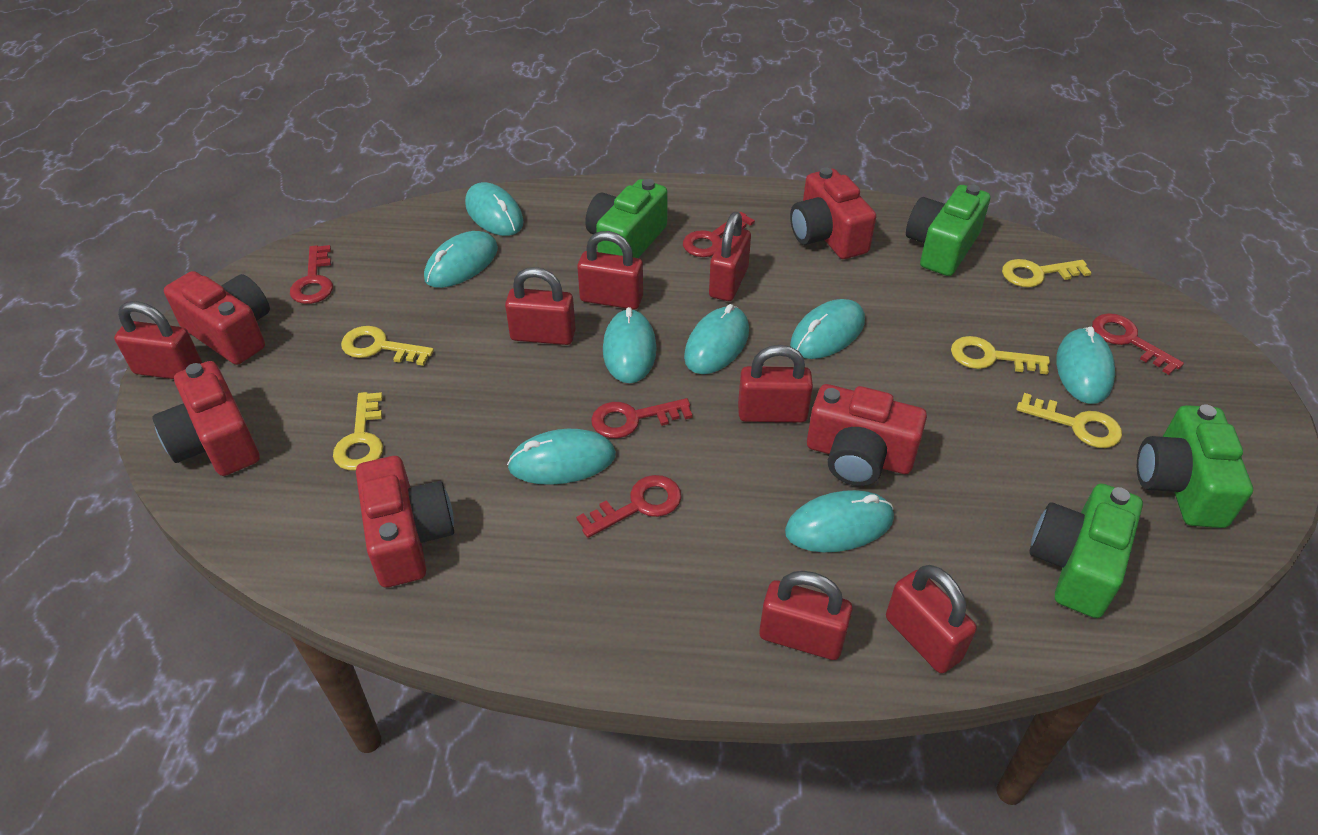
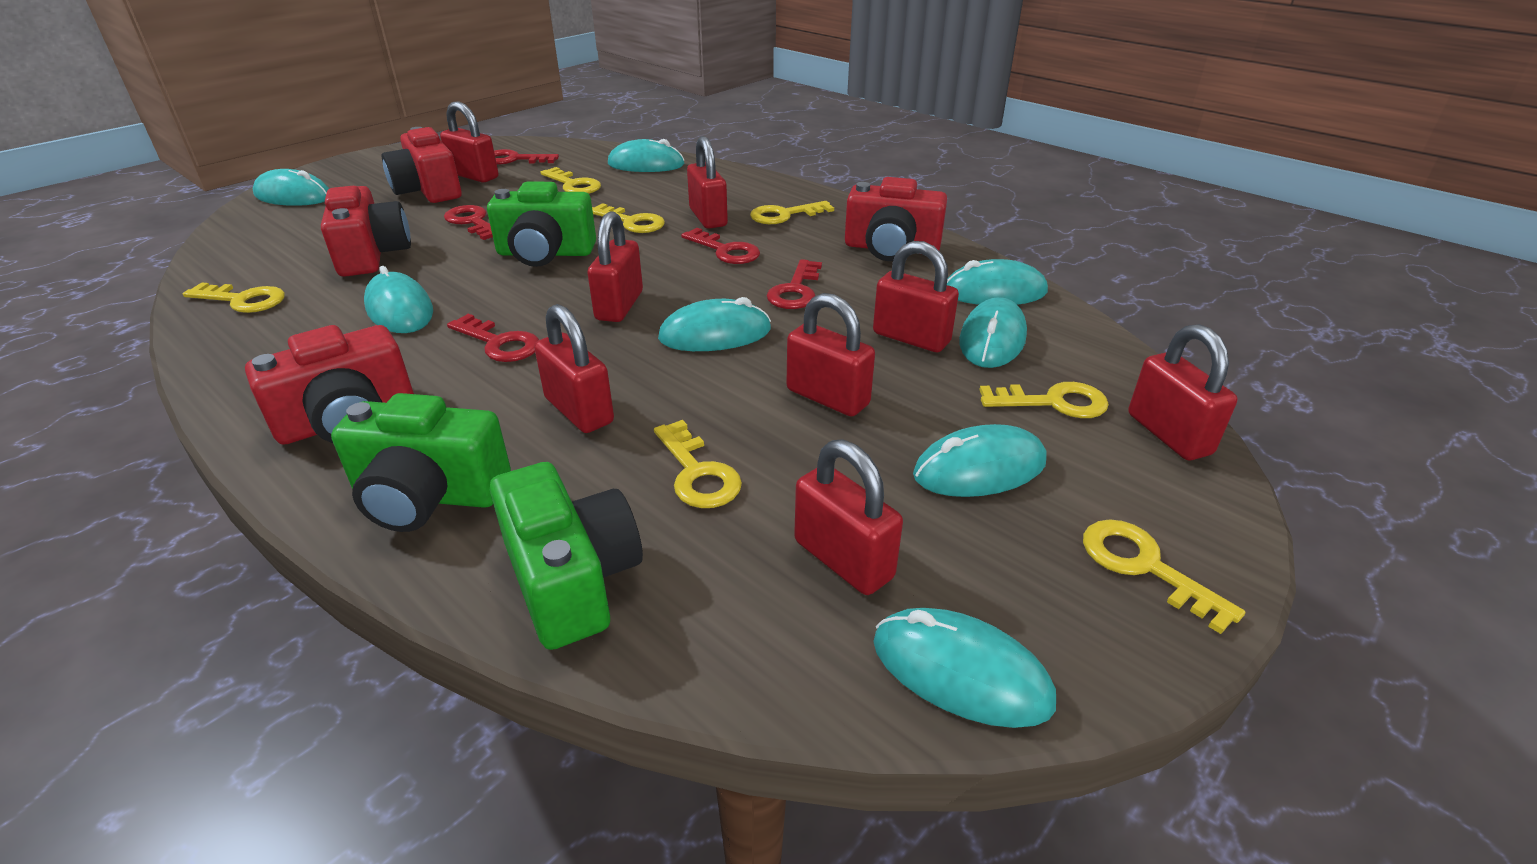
green camera: 4 -> 3
red camera: 5 -> 4
red padlock: 7 -> 8
yellow key: 5 -> 7

